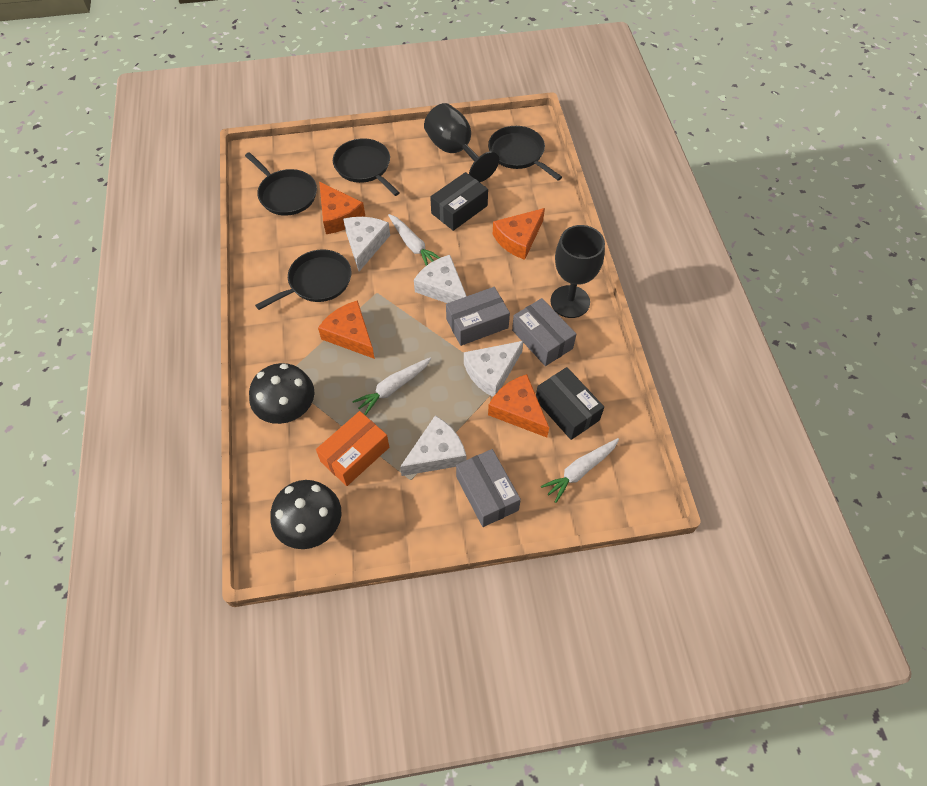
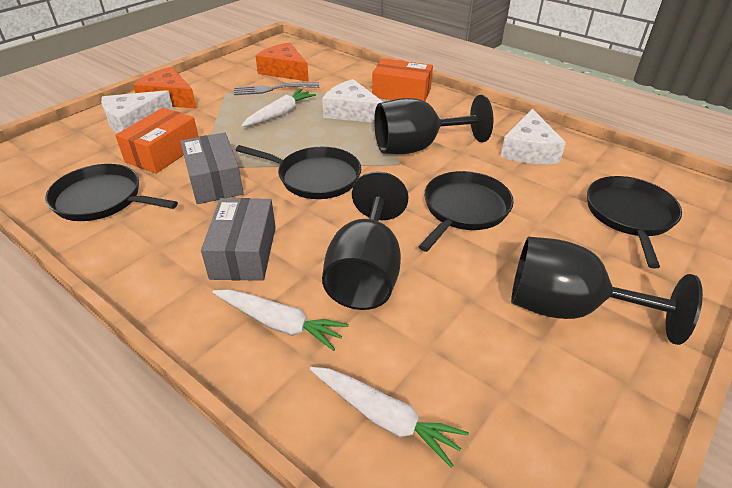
black box: 2 -> 0
black goblet: 2 -> 3
black mushroom: 2 -> 0
grey box: 3 -> 2
grey fork: 0 -> 1
orange box: 1 -> 2
orange cheese: 4 -> 2
white cheese: 4 -> 3

